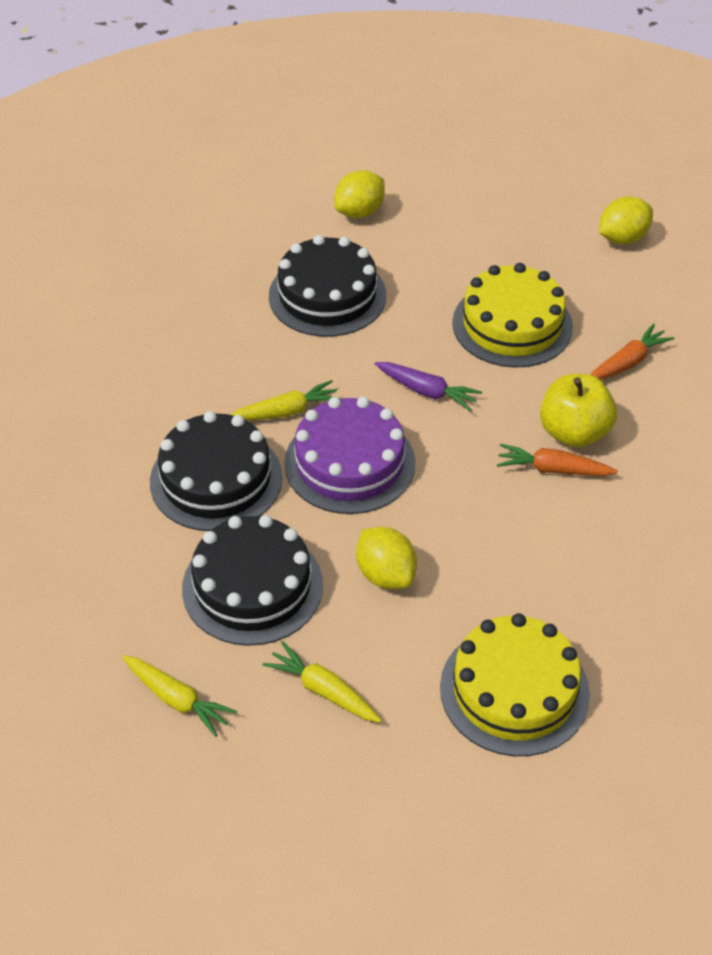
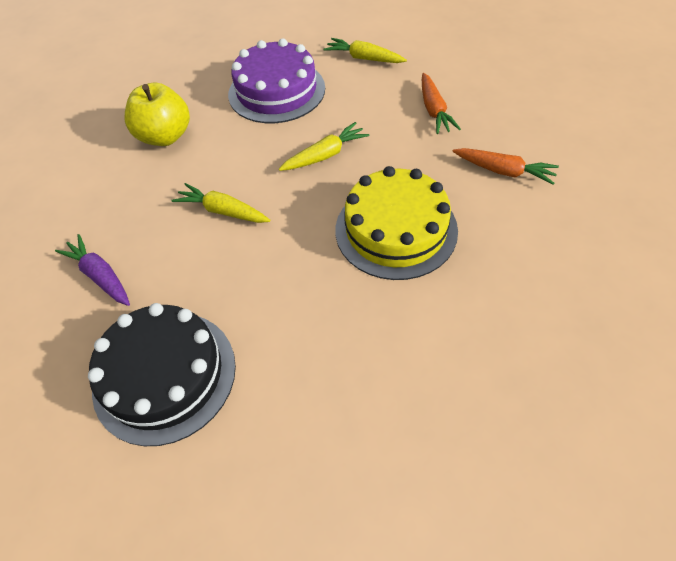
black cake: 3 -> 1
yellow cake: 2 -> 1
yellow lemon: 3 -> 0

